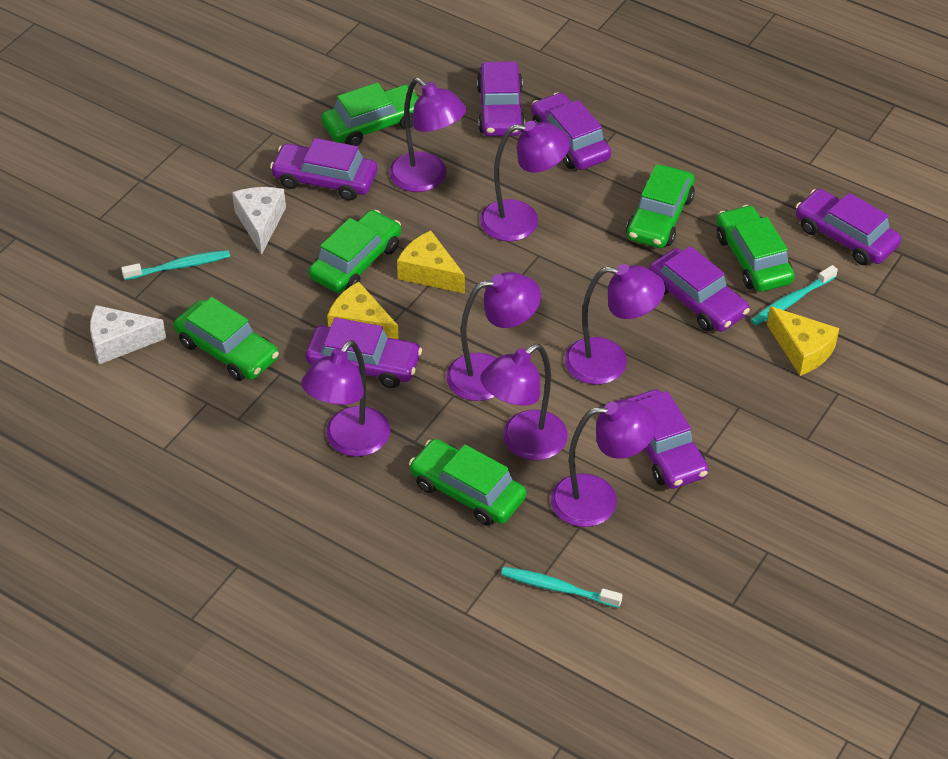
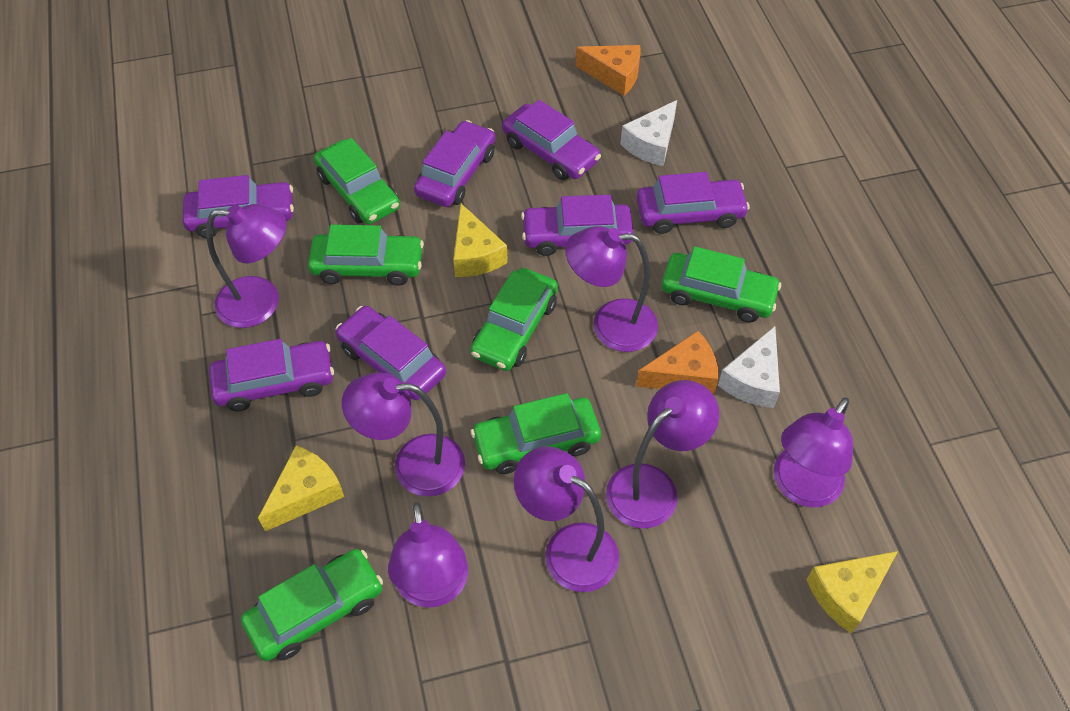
orange cheese: 0 -> 2
turquoise toothbrush: 3 -> 0

